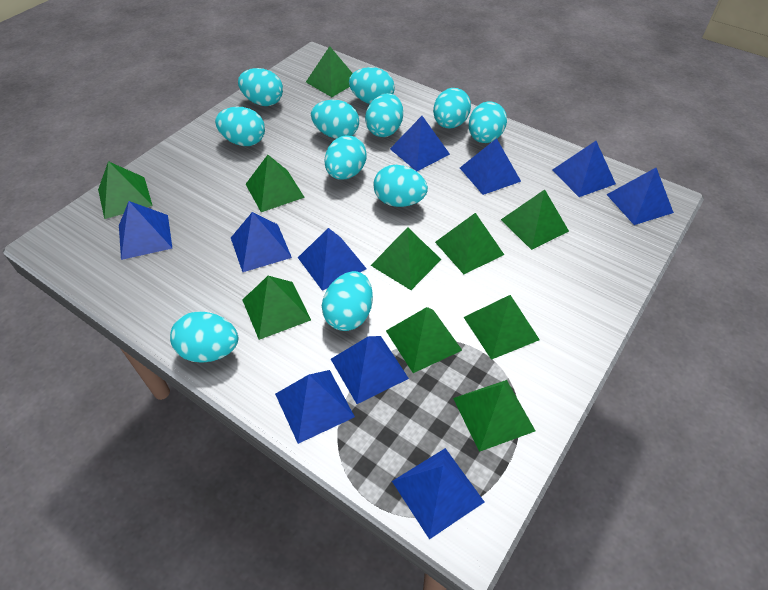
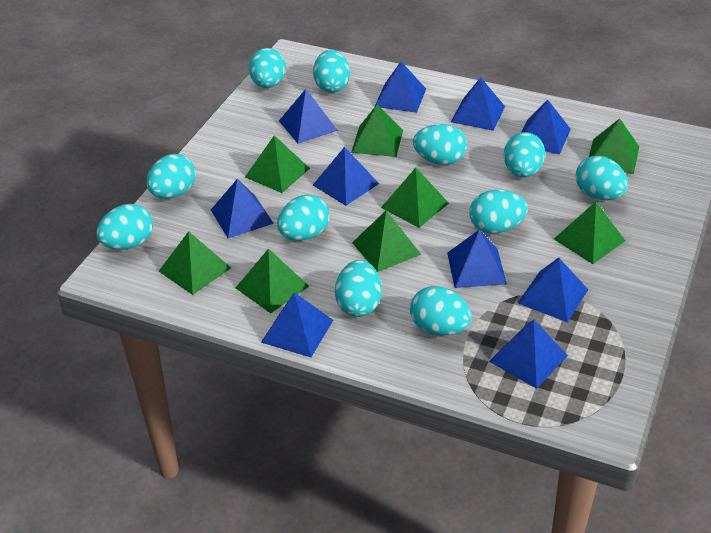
green pyramid: 10 -> 8

